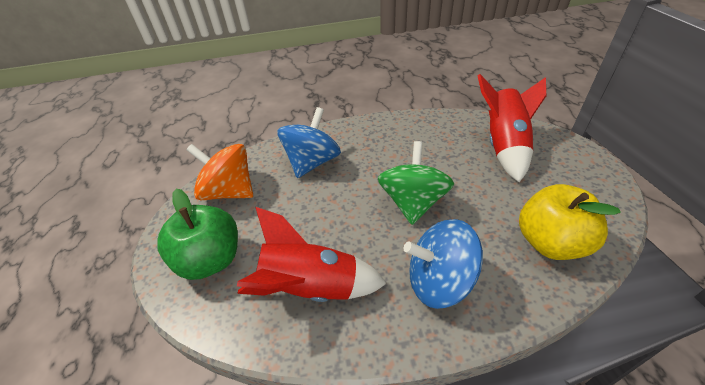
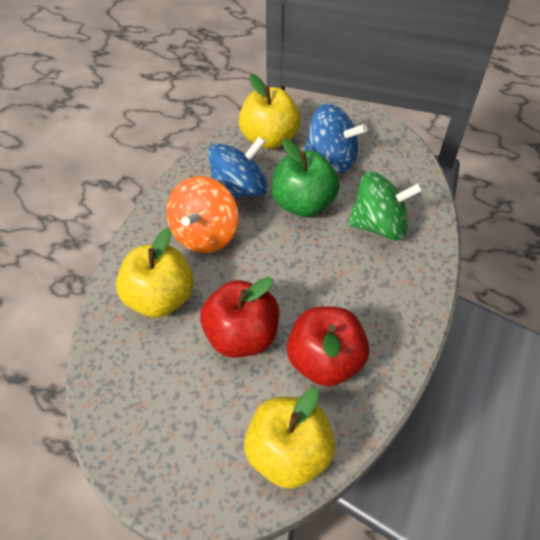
red apple: 0 -> 2
red rocket: 2 -> 0
yellow apple: 1 -> 3

